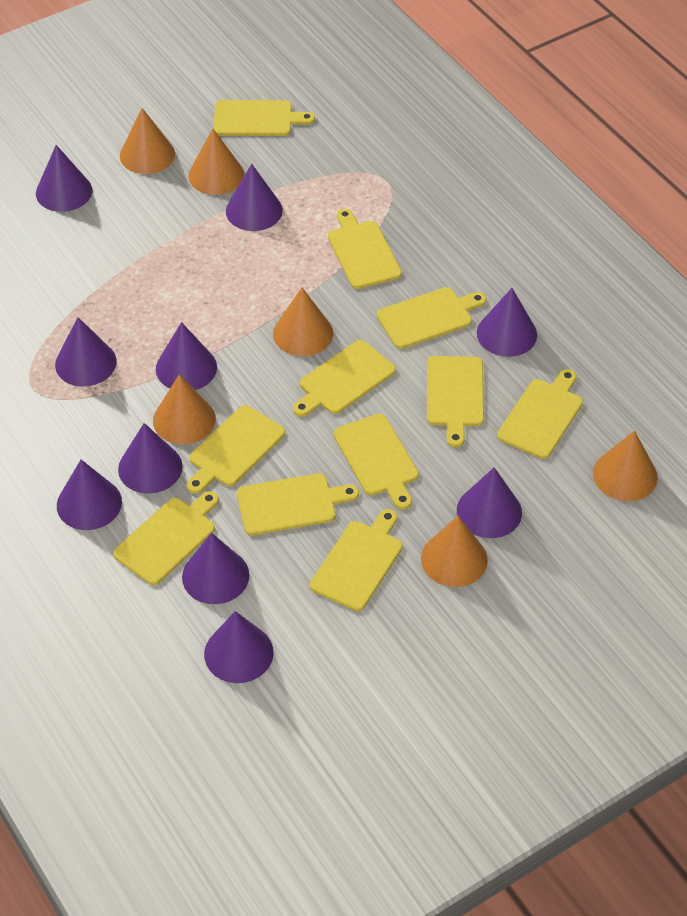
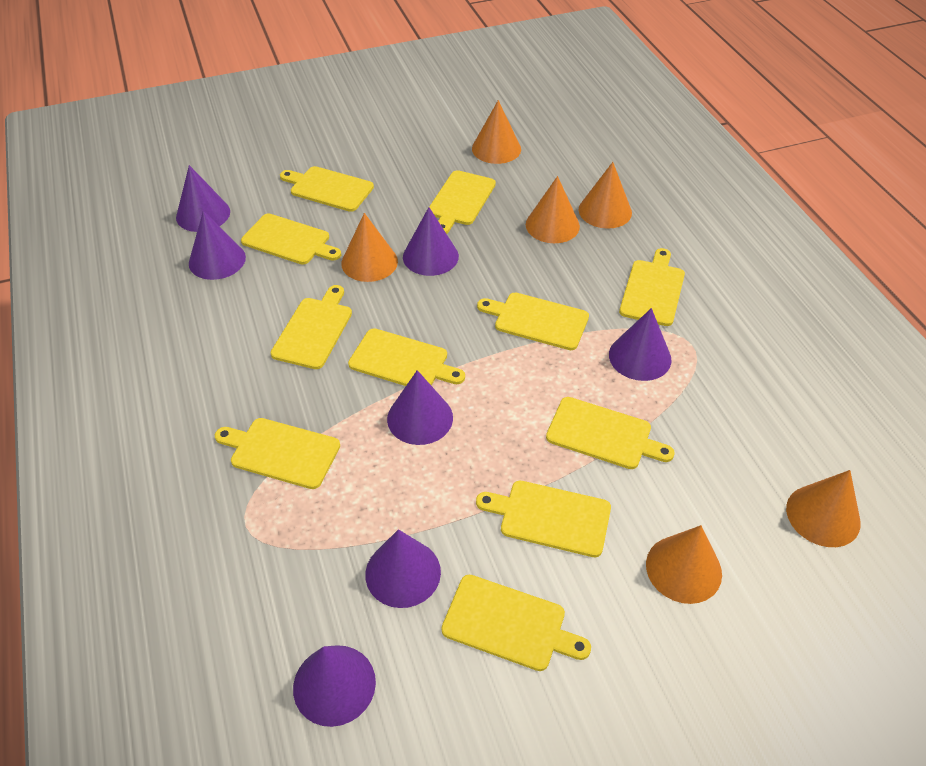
purple cone: 10 -> 7

